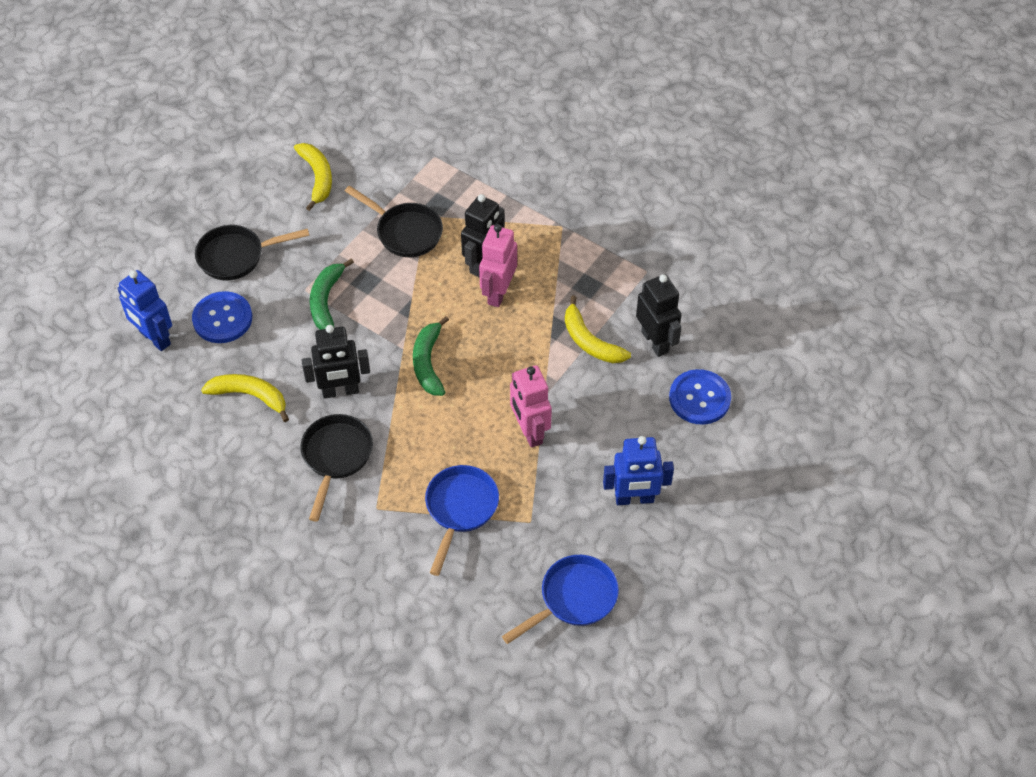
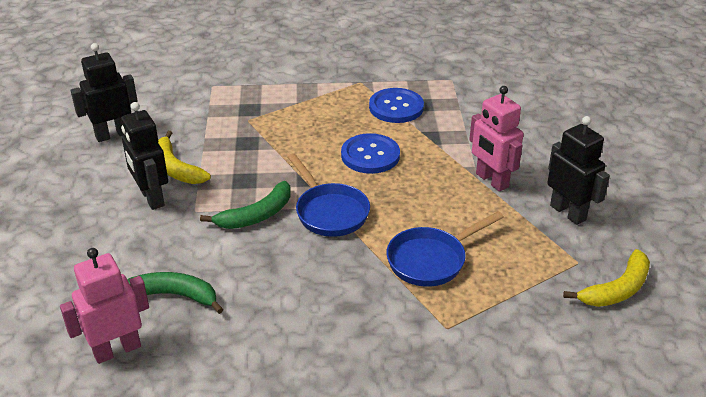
black pan: 3 -> 0
blue robot: 2 -> 0
yellow banana: 3 -> 2

